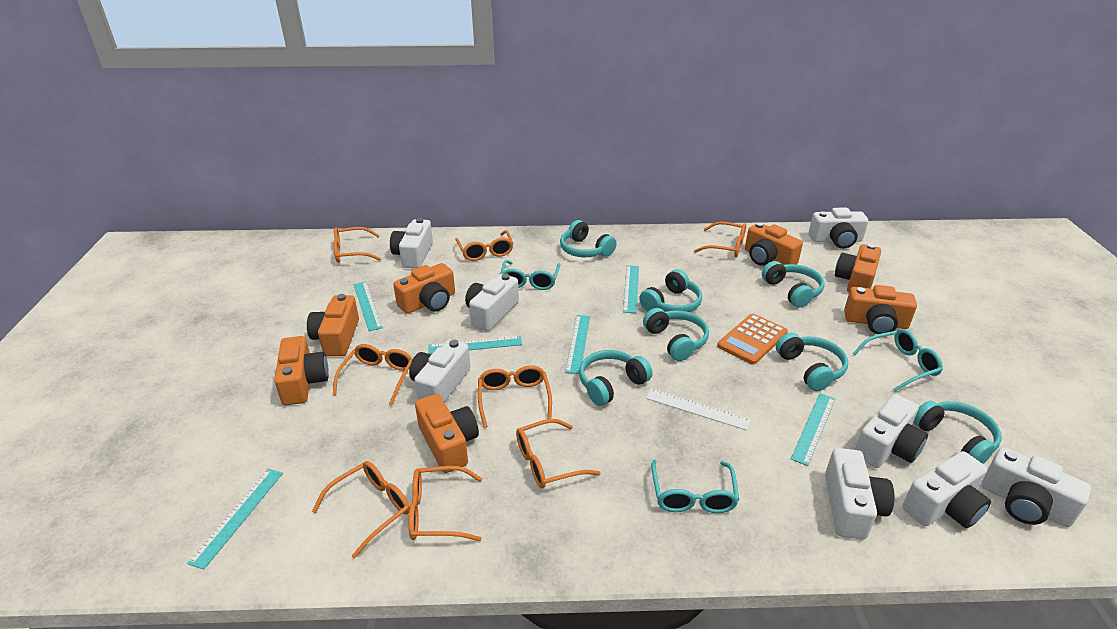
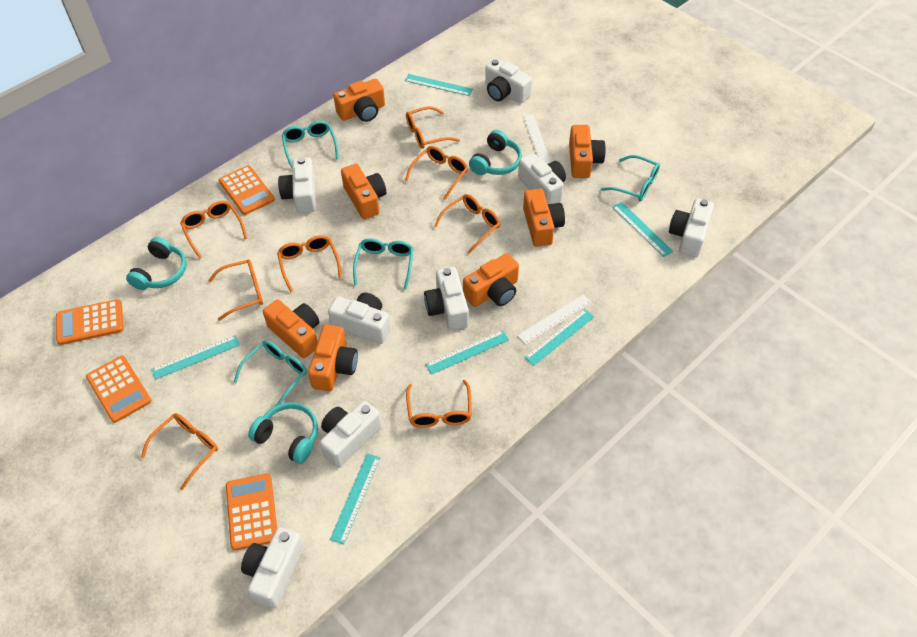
orange calculator: 1 -> 4
turquoise glasses: 3 -> 4
turquoise headphones: 7 -> 3
white ruler: 1 -> 2

